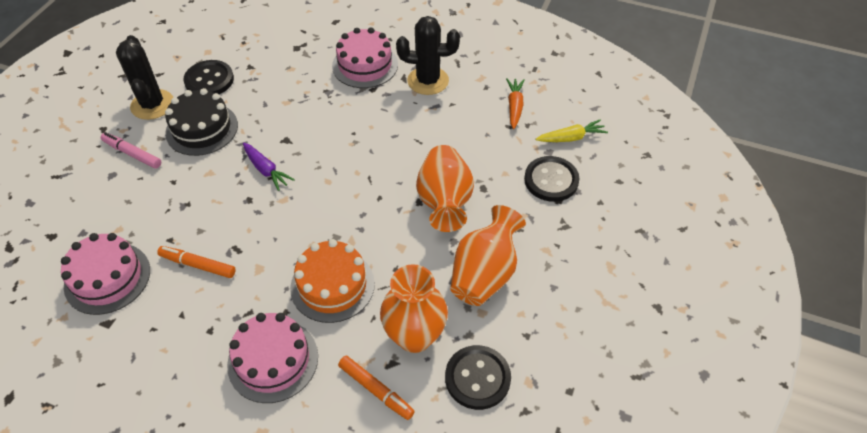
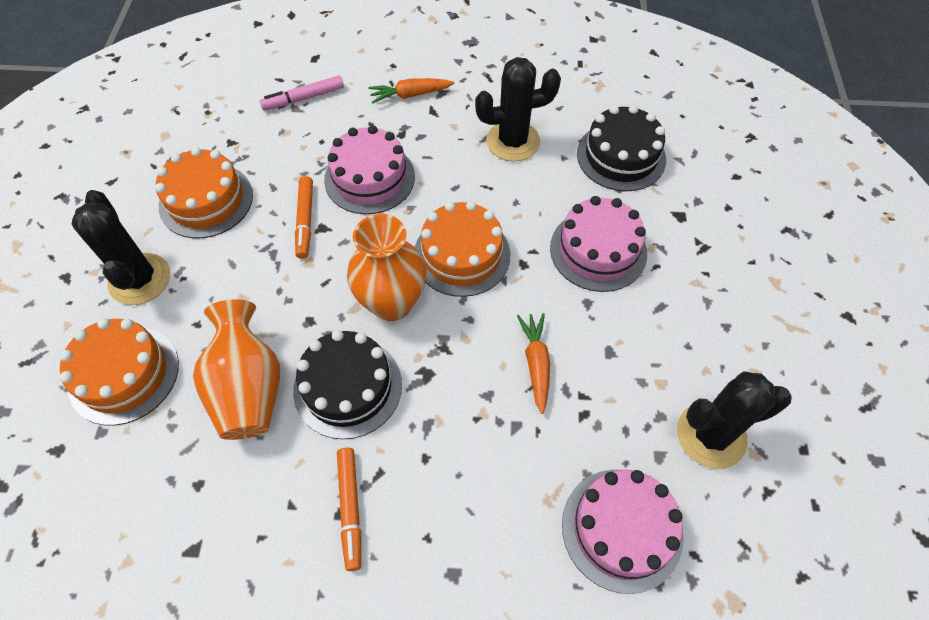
black button: 3 -> 0
black cactus: 2 -> 3
black cake: 1 -> 2
orange cake: 1 -> 3
orange carrot: 1 -> 2
orange vase: 3 -> 2
purple carrot: 1 -> 0
yellow carrot: 1 -> 0

